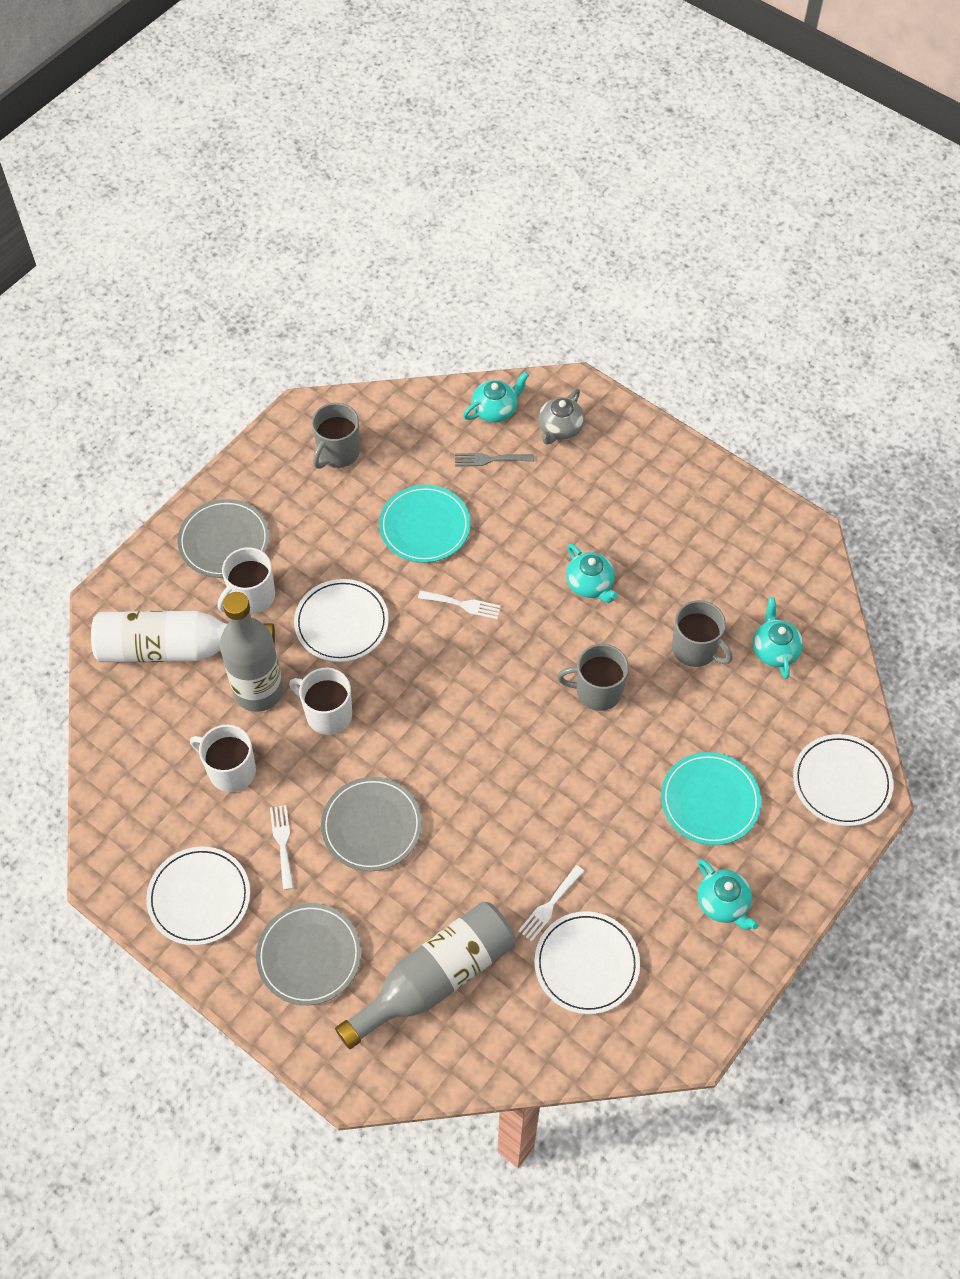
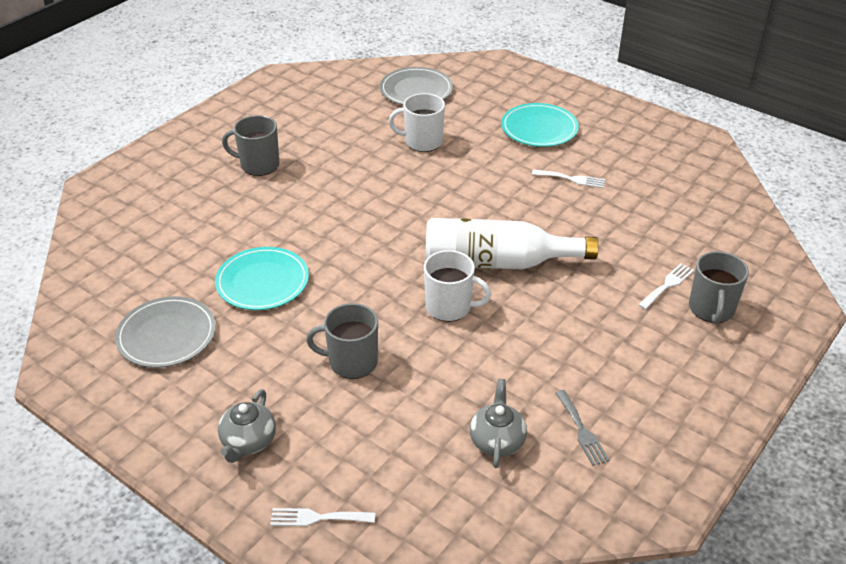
grey bottle: 2 -> 0
grey plate: 3 -> 2
grey teapot: 1 -> 2
turquoise teapot: 4 -> 0
white mug: 3 -> 2
white plate: 4 -> 0

